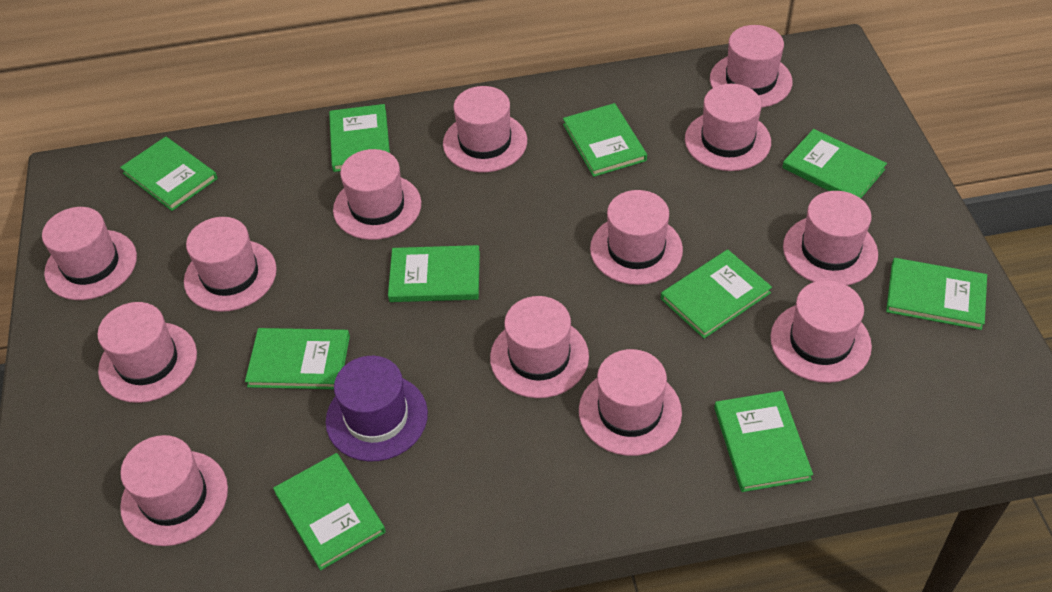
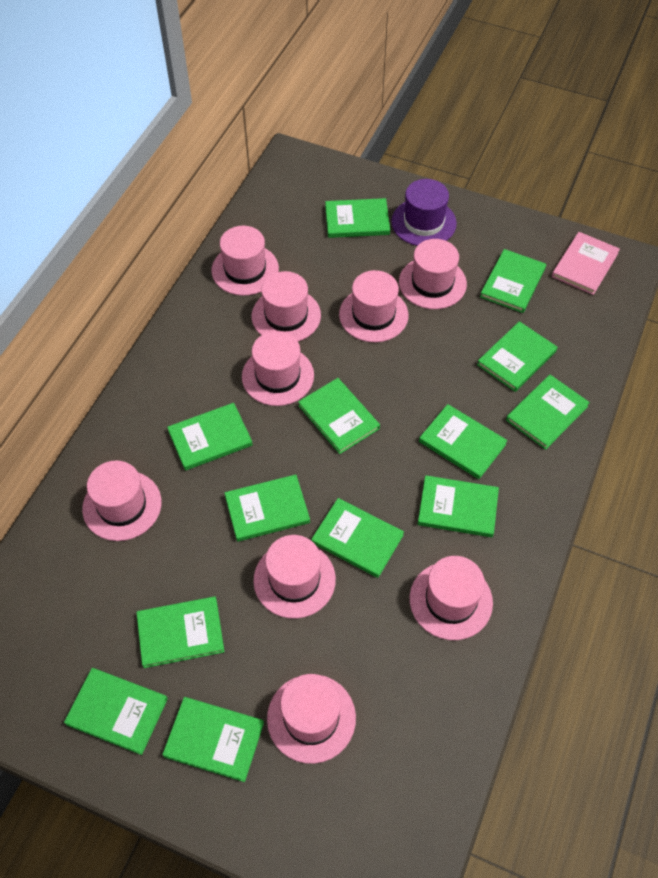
green book: 10 -> 13
pink book: 0 -> 1
pink hat: 13 -> 9

